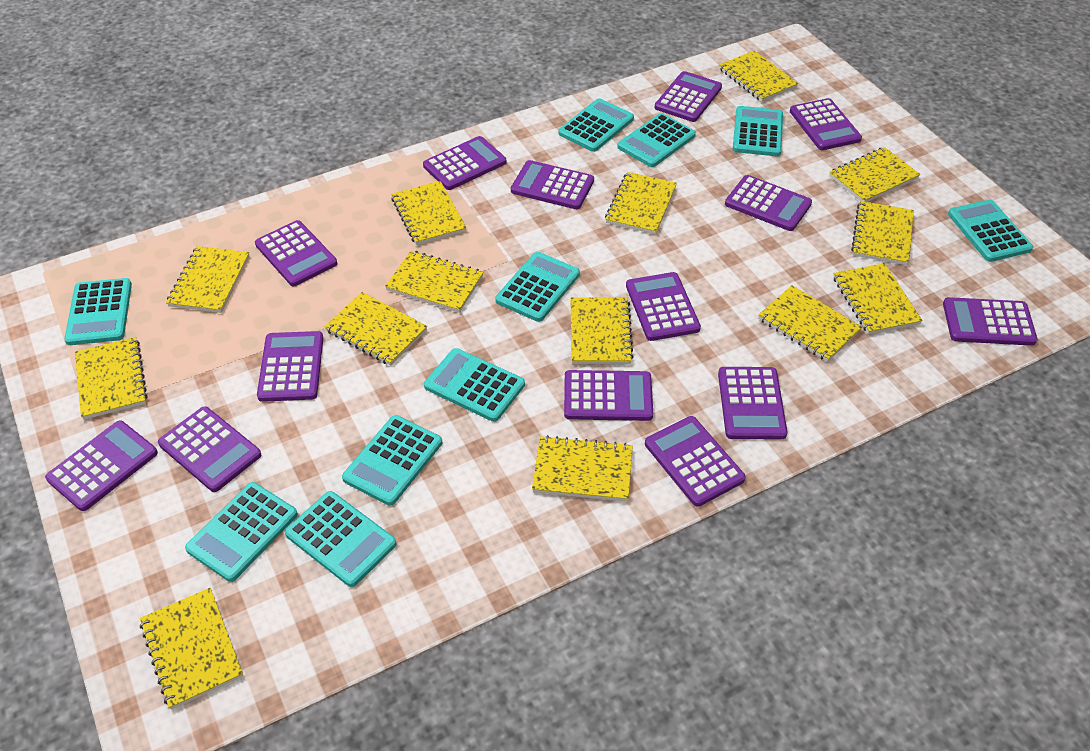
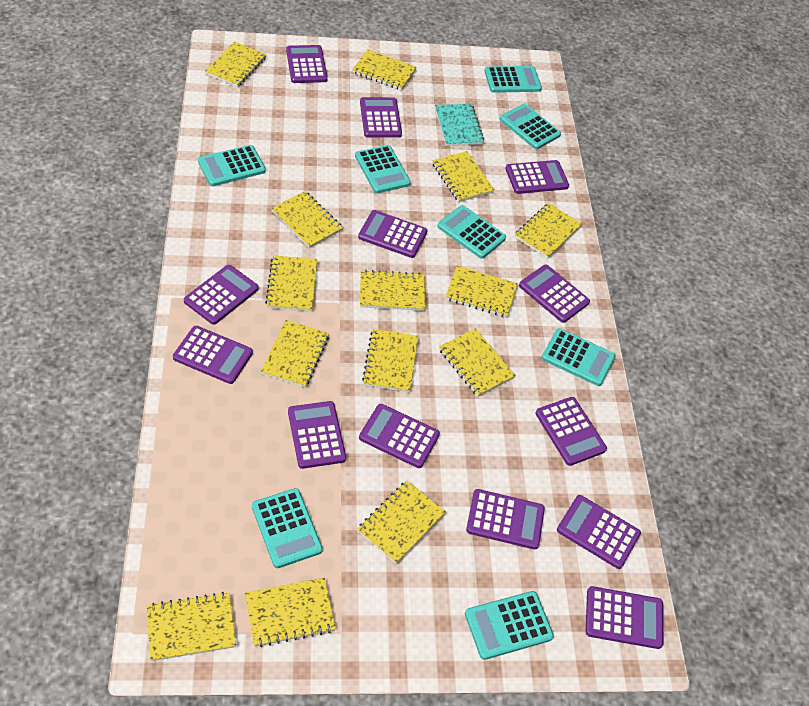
purple calculator: 14 -> 13
turquoise calculator: 10 -> 8
turquoise notebook: 0 -> 1

